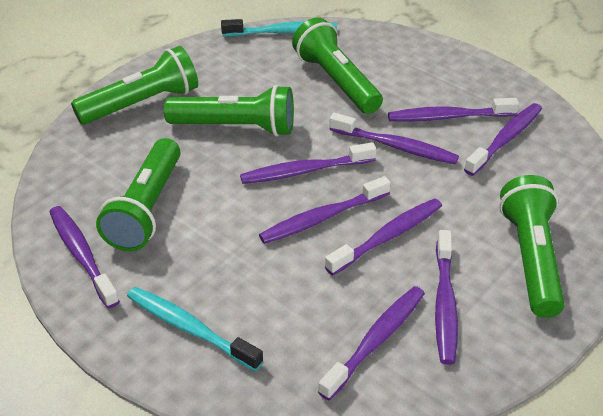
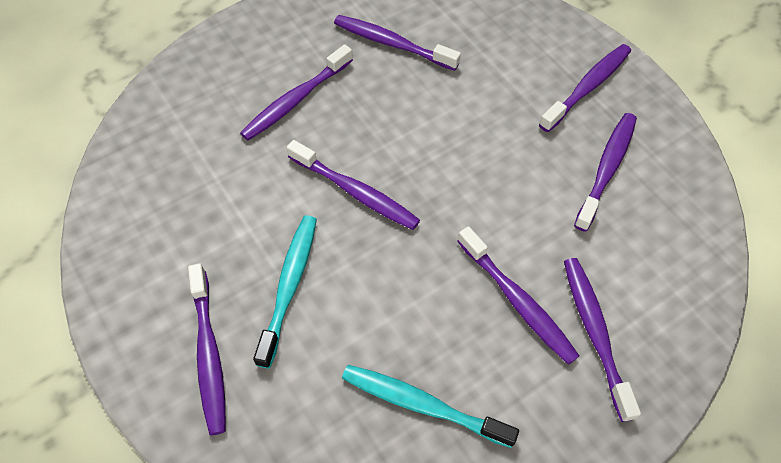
green flashlight: 5 -> 0
purple toothbrush: 9 -> 8

